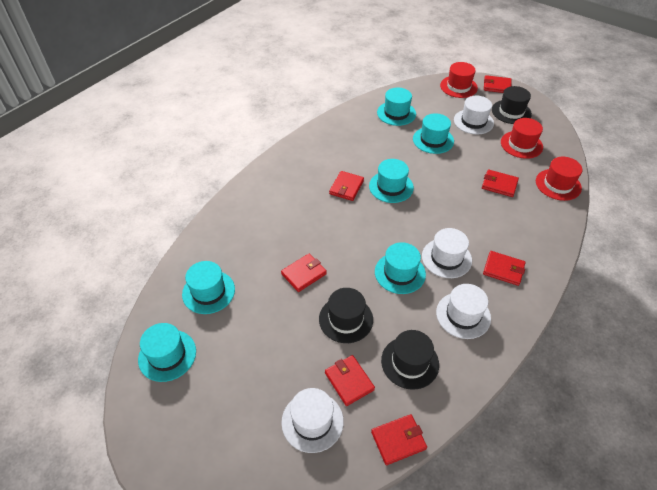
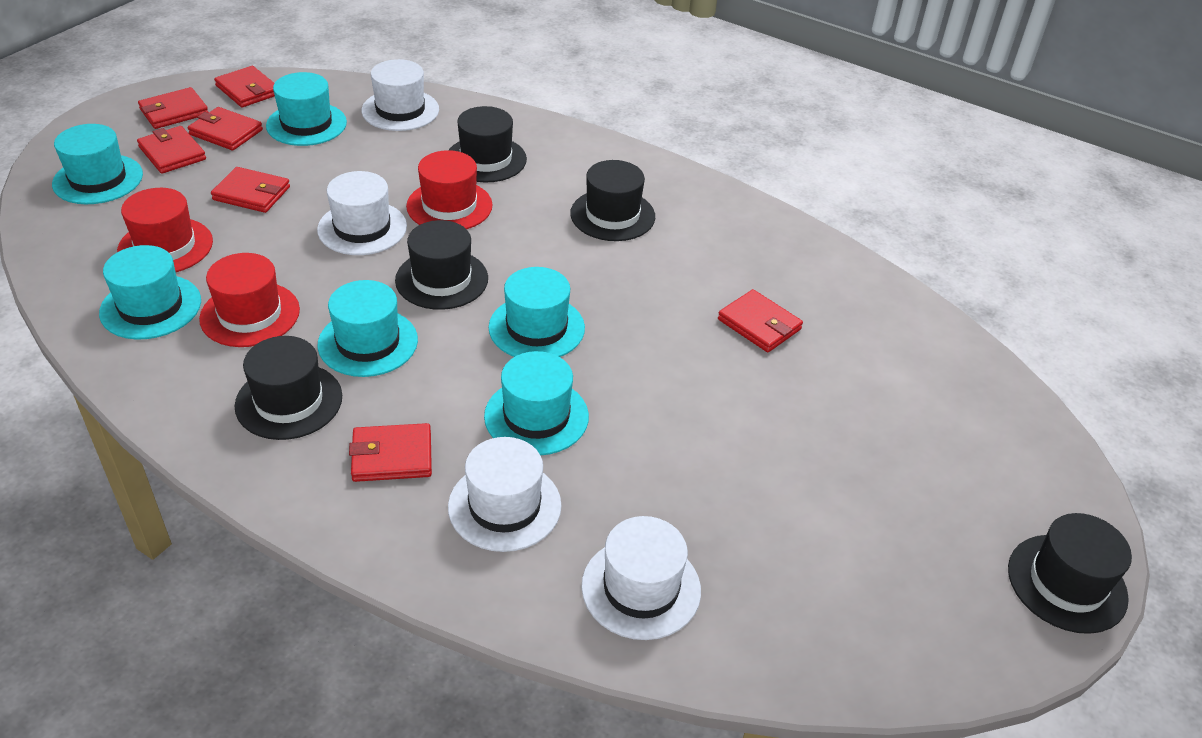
black hat: 3 -> 5

